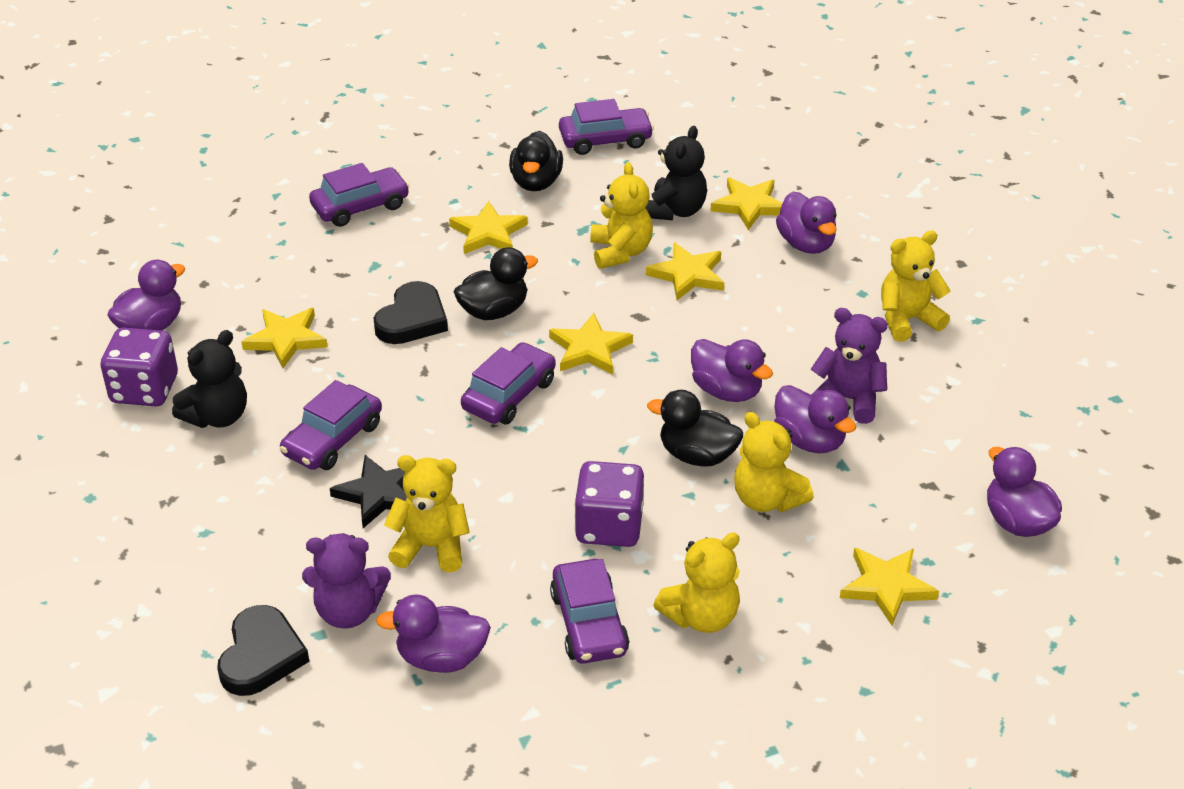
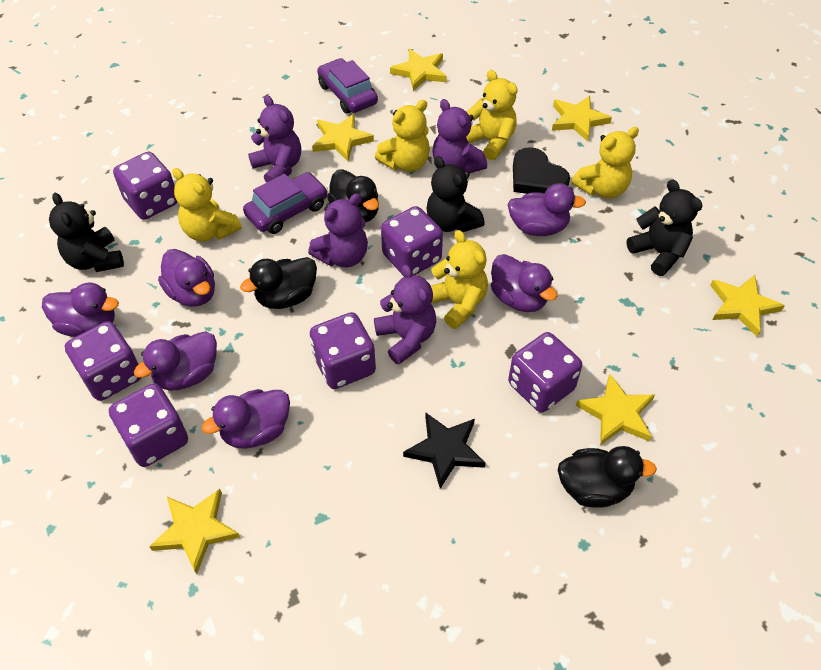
black heart: 2 -> 1
black teddy bear: 2 -> 3
purple car: 5 -> 2
purple dice: 2 -> 6
purple teddy bear: 2 -> 4

